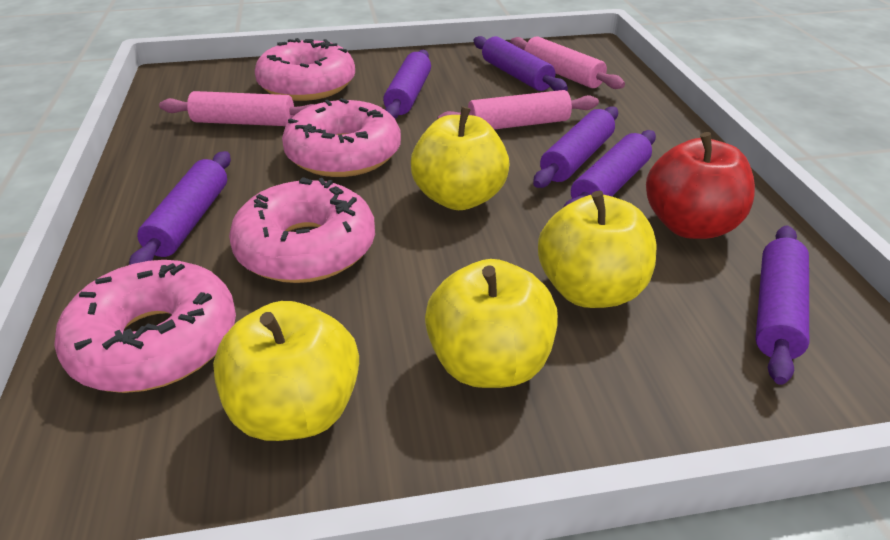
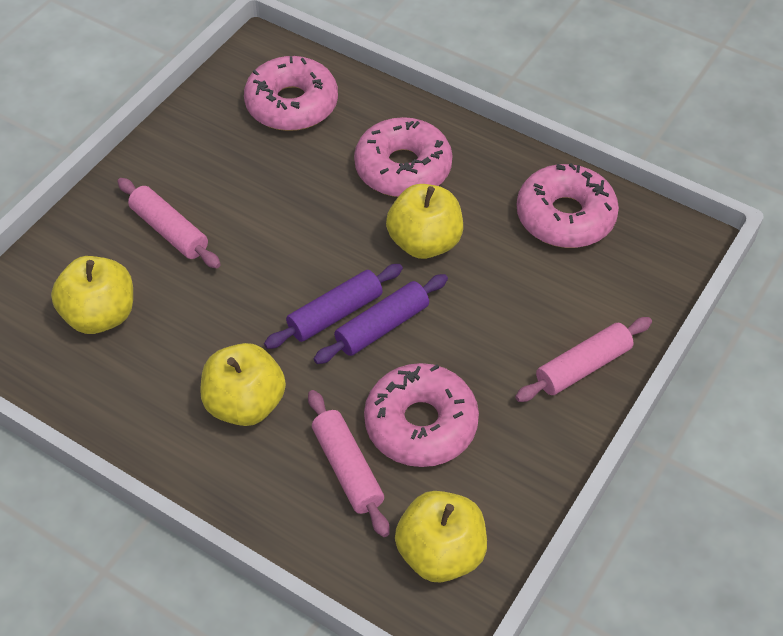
purple rolling pin: 6 -> 2
red apple: 1 -> 0

